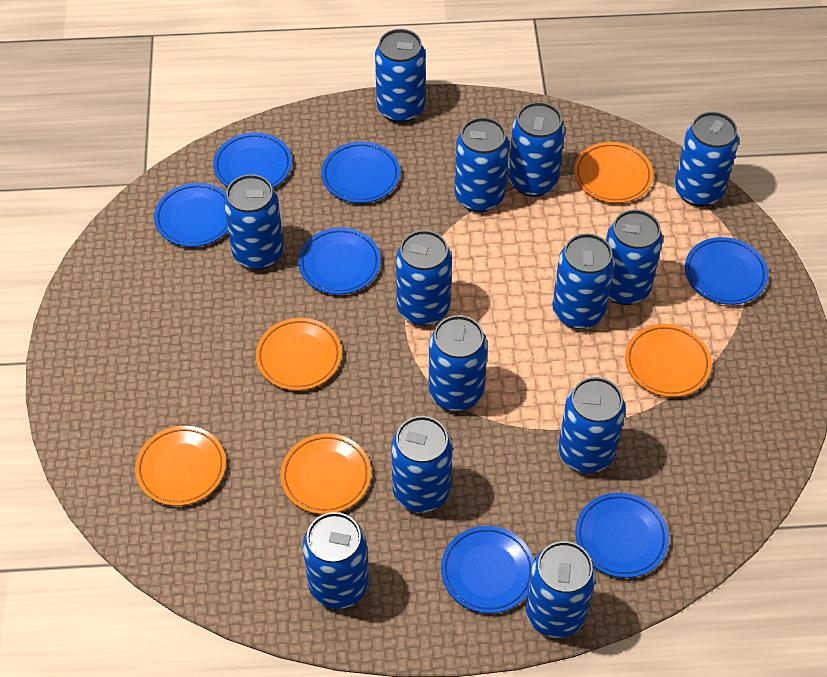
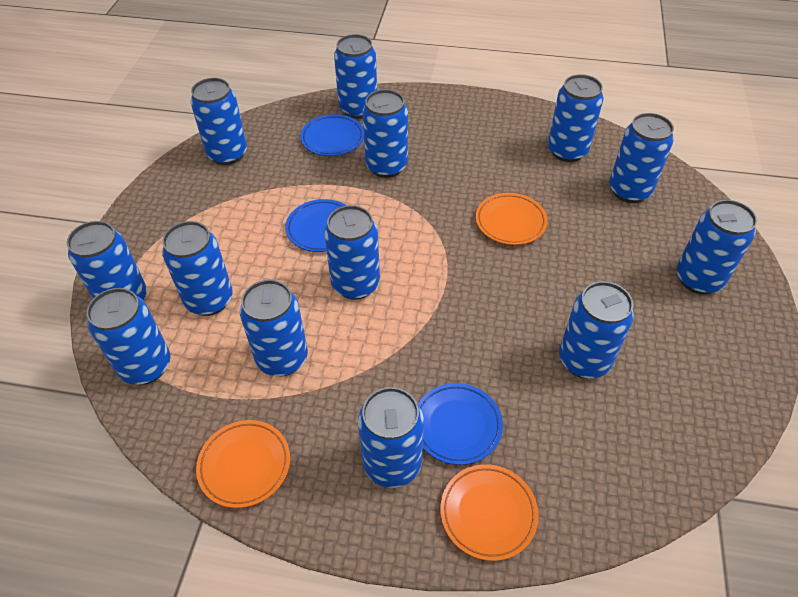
blue plate: 7 -> 3
orange plate: 5 -> 3

